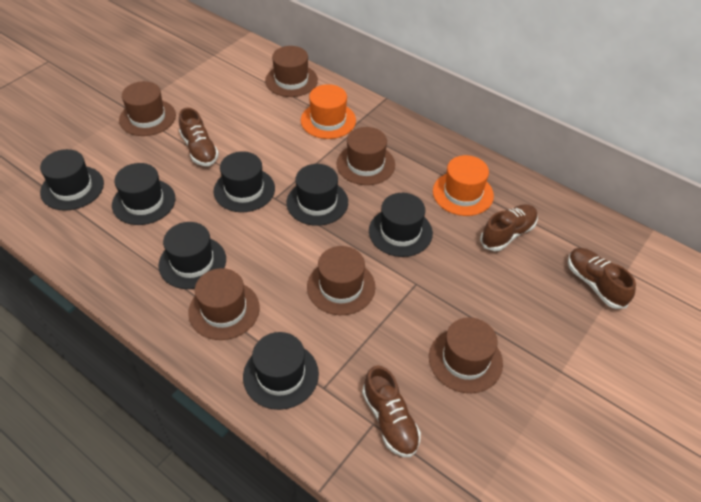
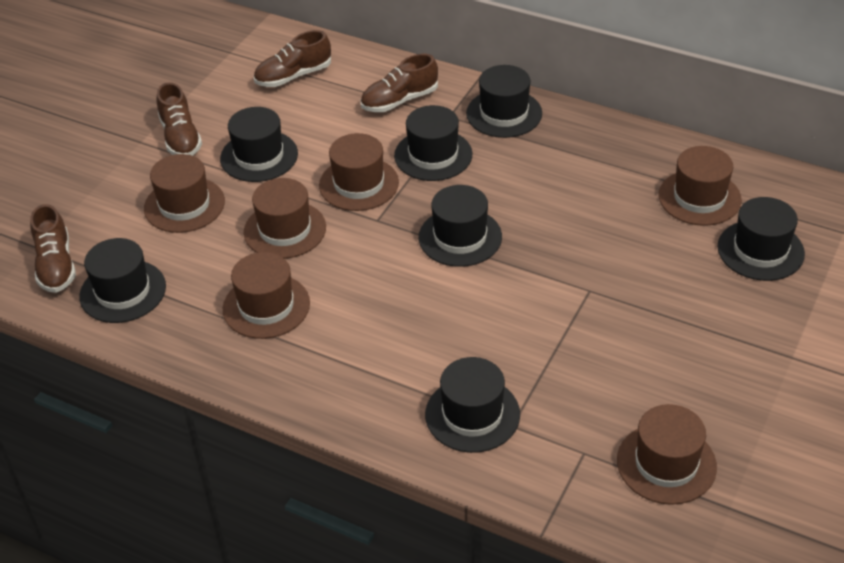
orange hat: 2 -> 0

